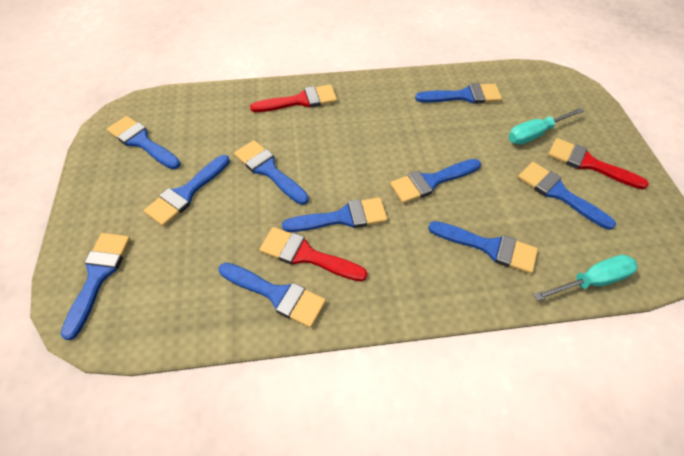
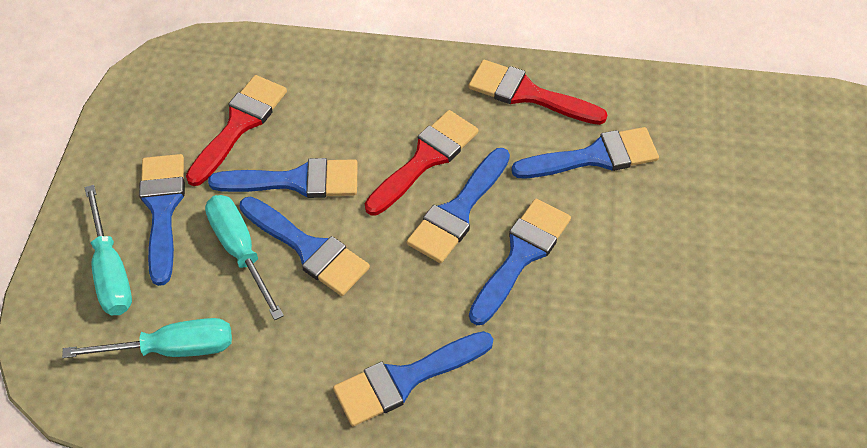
blue brush: 10 -> 7
turquoise screwdriver: 2 -> 3

